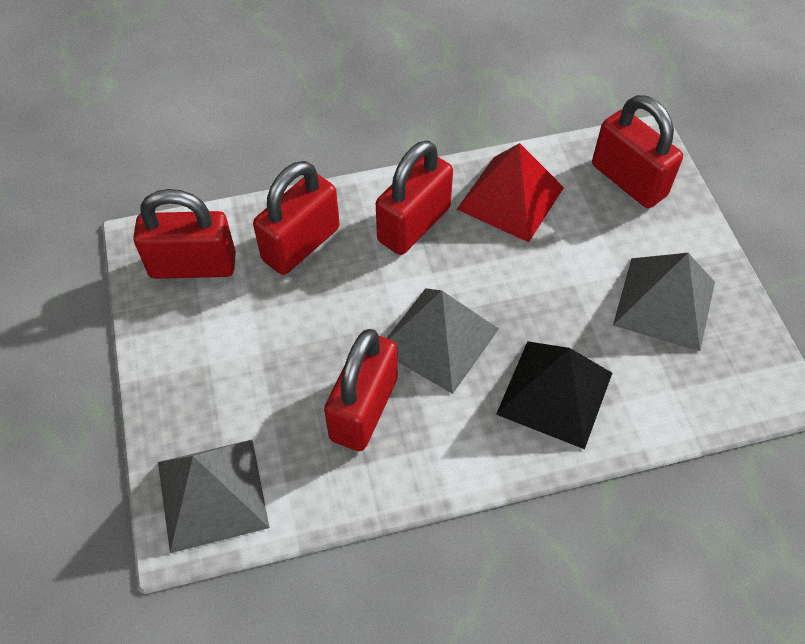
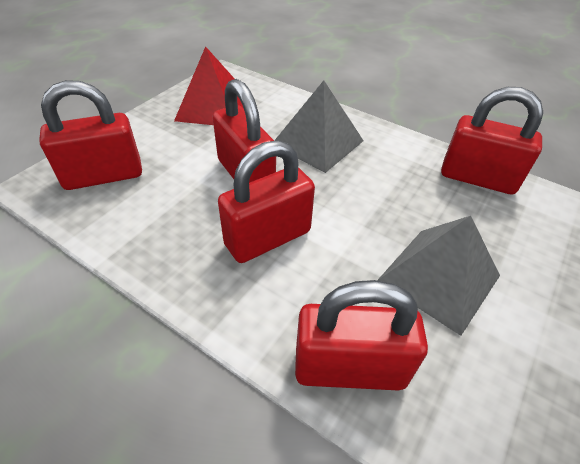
black pyramid: 1 -> 0
grey pyramid: 3 -> 2

